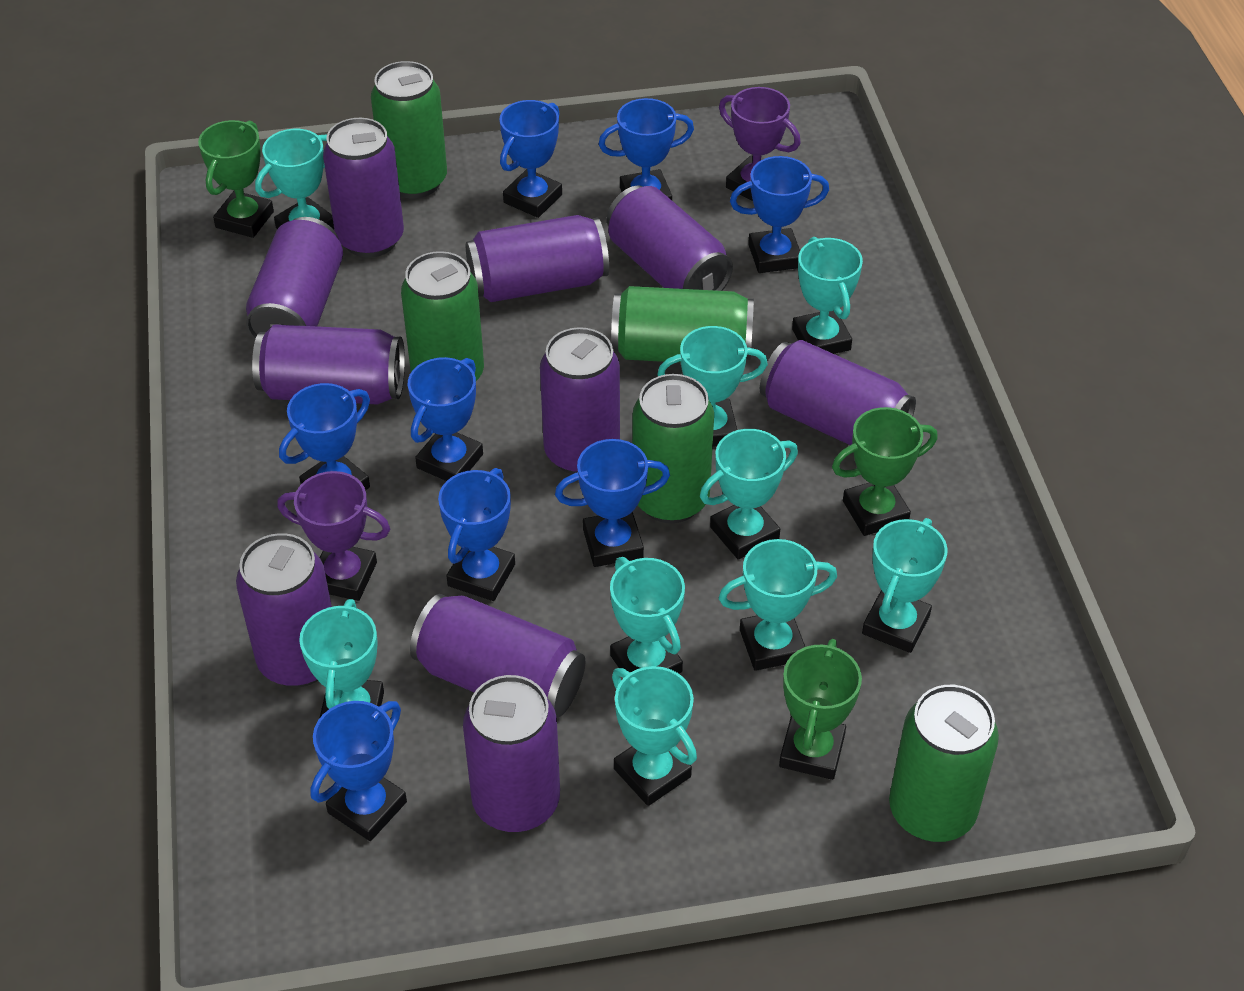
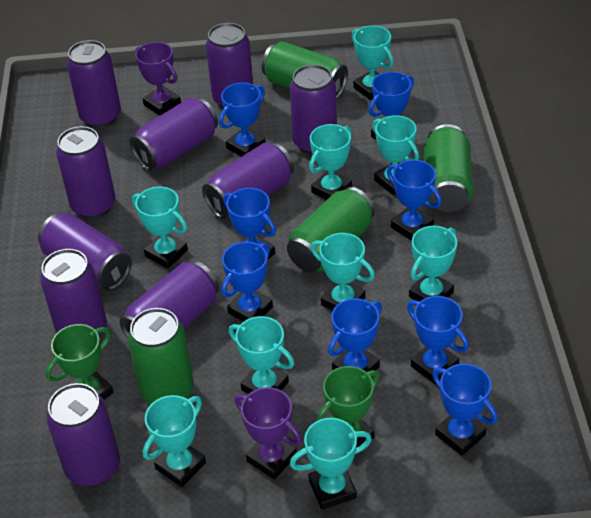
green can: 5 -> 4
green trophy: 3 -> 2

